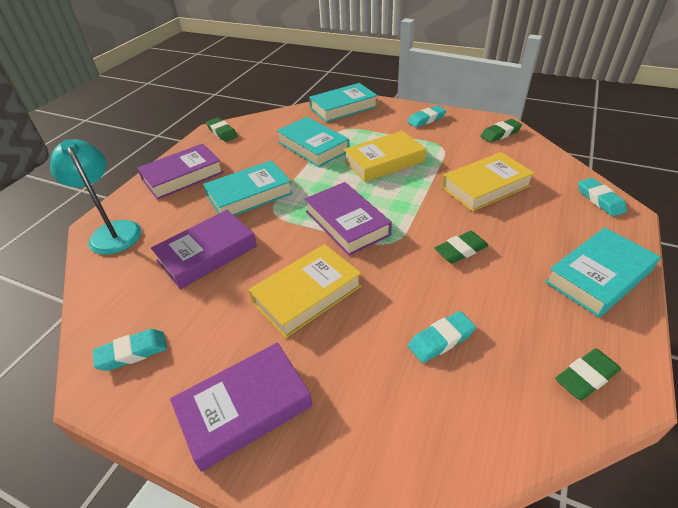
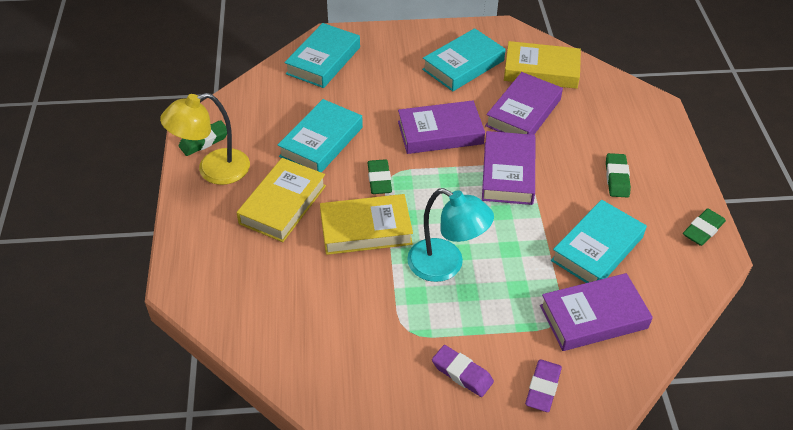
purple eraser: 0 -> 2
turquoise eraser: 4 -> 0
yellow lamp: 0 -> 1

